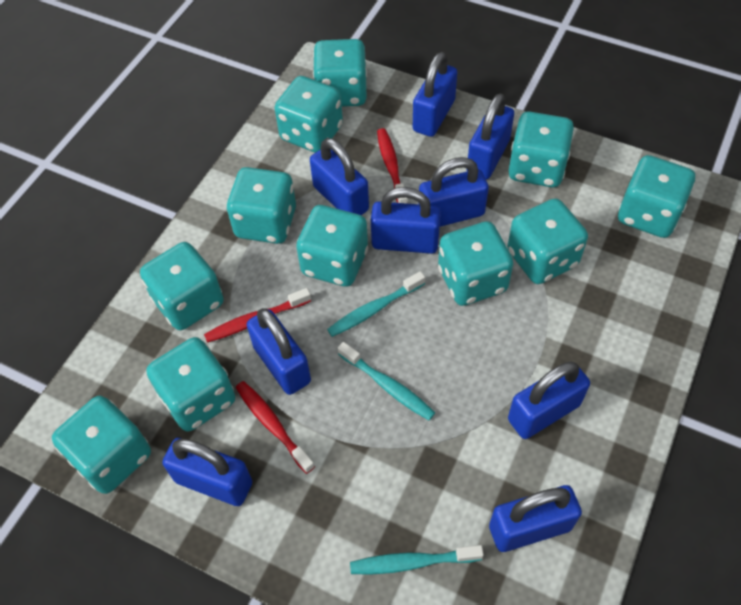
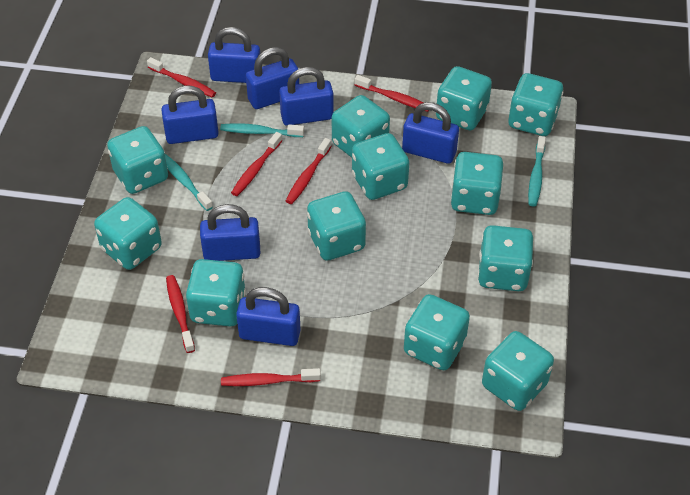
blue padlock: 9 -> 7
red toothbrush: 3 -> 6
turquoise dice: 11 -> 12

